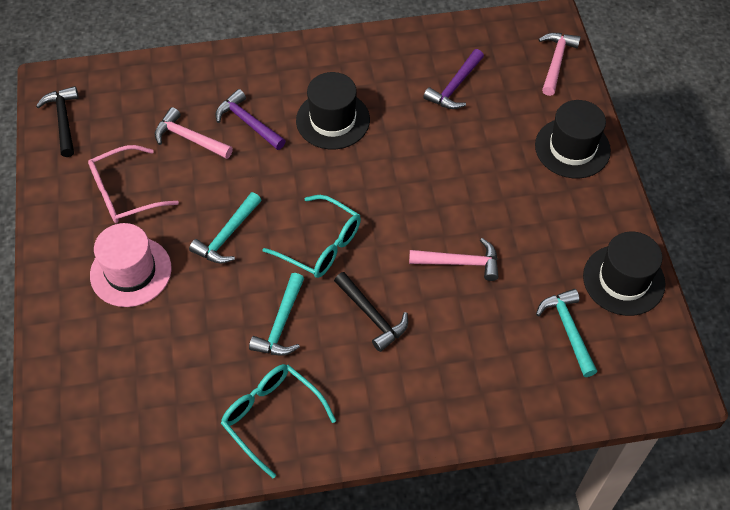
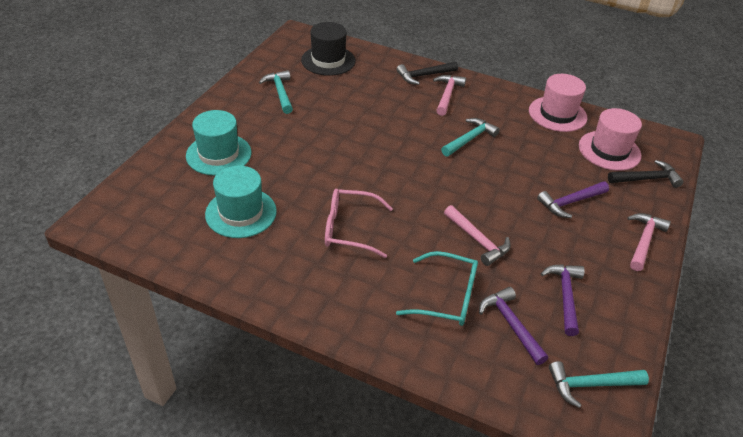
black hat: 3 -> 1
pink hat: 1 -> 2
purple hammer: 2 -> 3
turquoise glasses: 2 -> 1
turquoise hat: 0 -> 2

